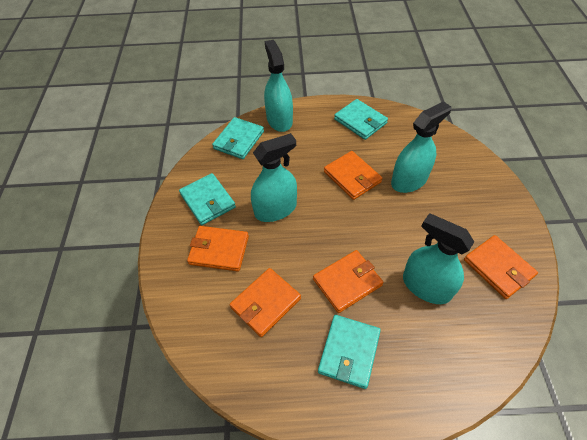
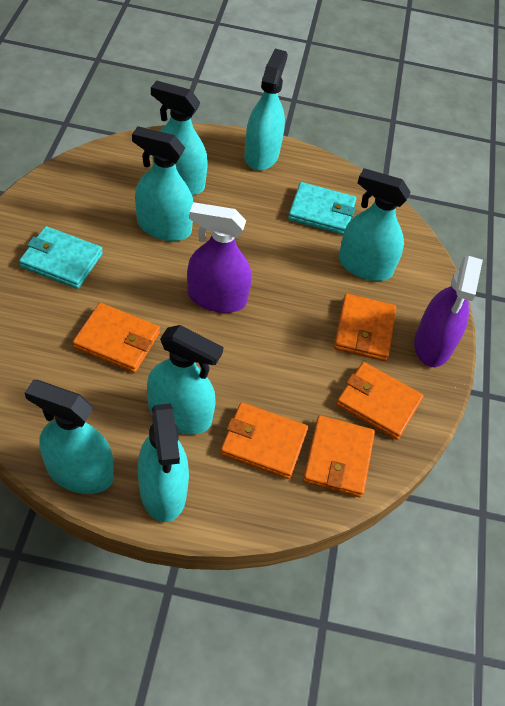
purple spray bottle: 0 -> 2
turquoise spray bottle: 4 -> 7
turquoise wallet: 4 -> 2

